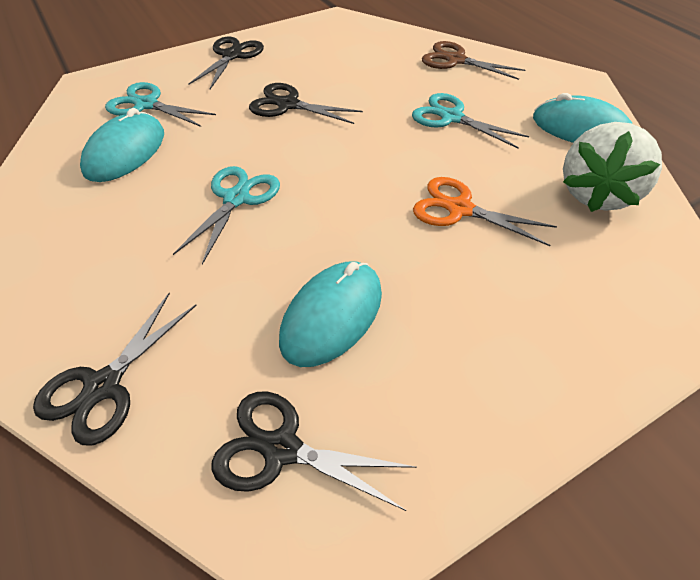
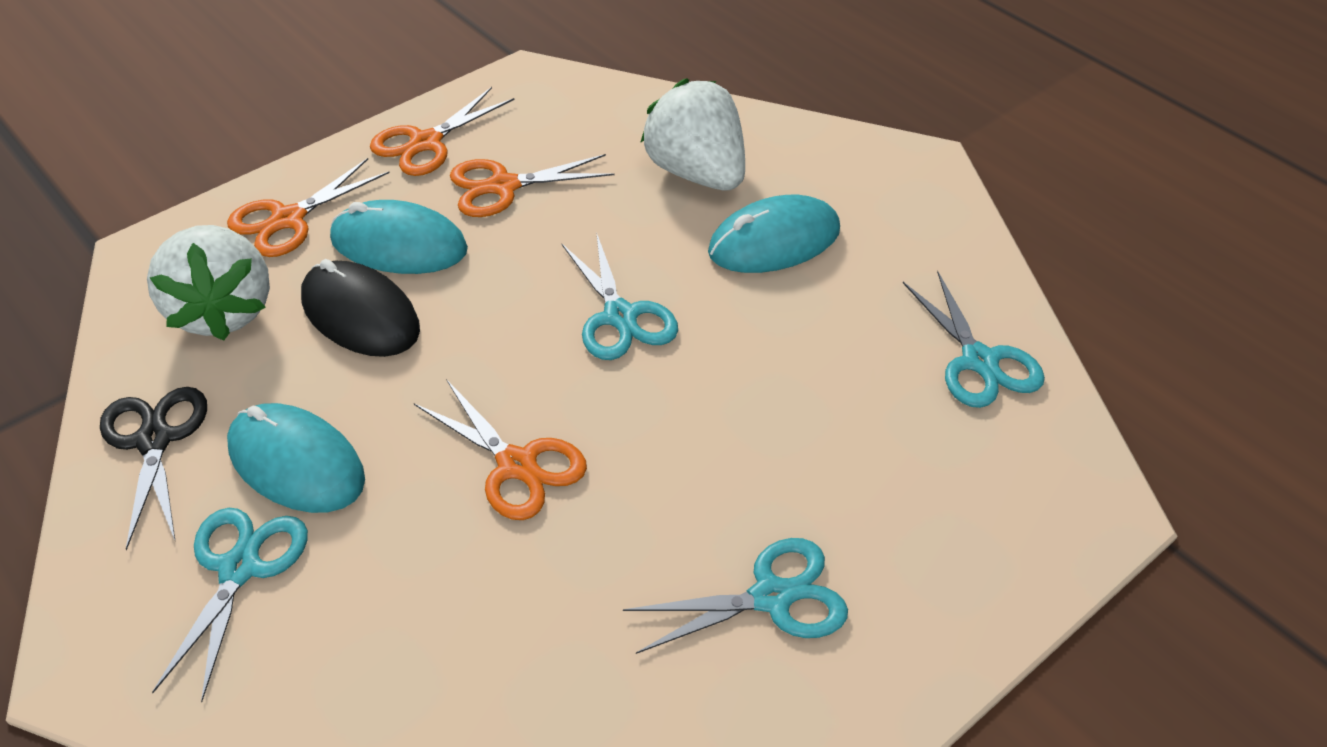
black mouse: 0 -> 1
black scissors: 4 -> 1
brown scissors: 1 -> 0
orange scissors: 1 -> 4
turquoise scissors: 3 -> 4
white strawberry: 1 -> 2

